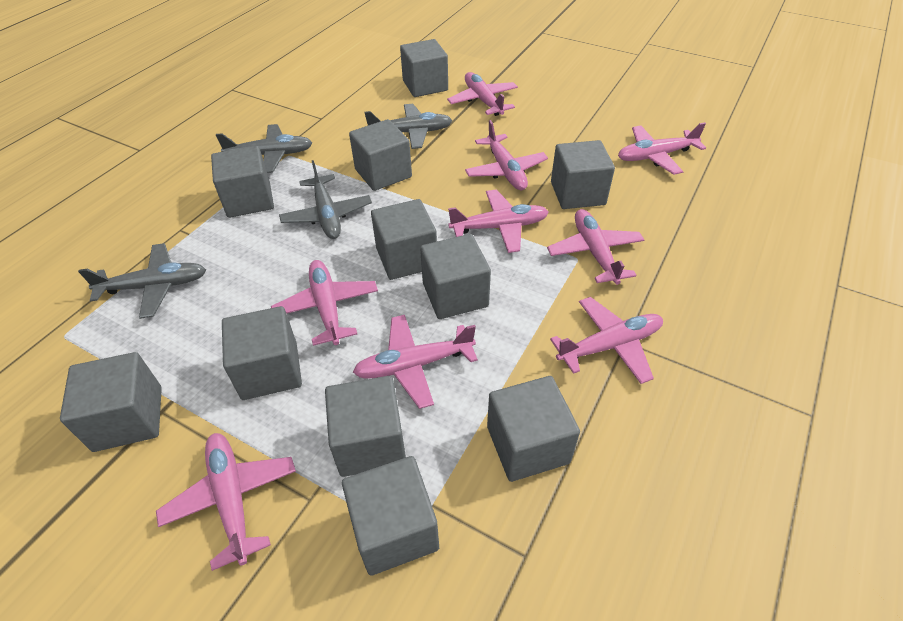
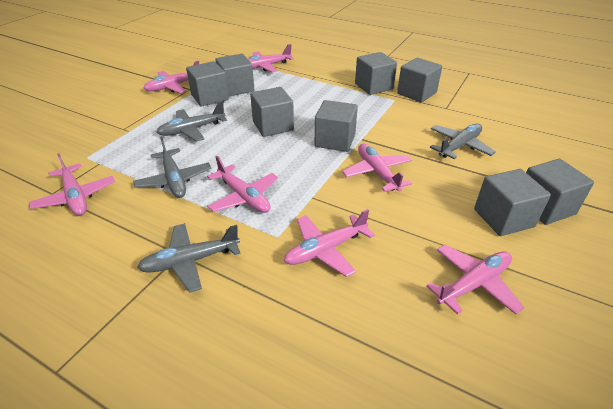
grey cube: 11 -> 8
pink plane: 9 -> 7

